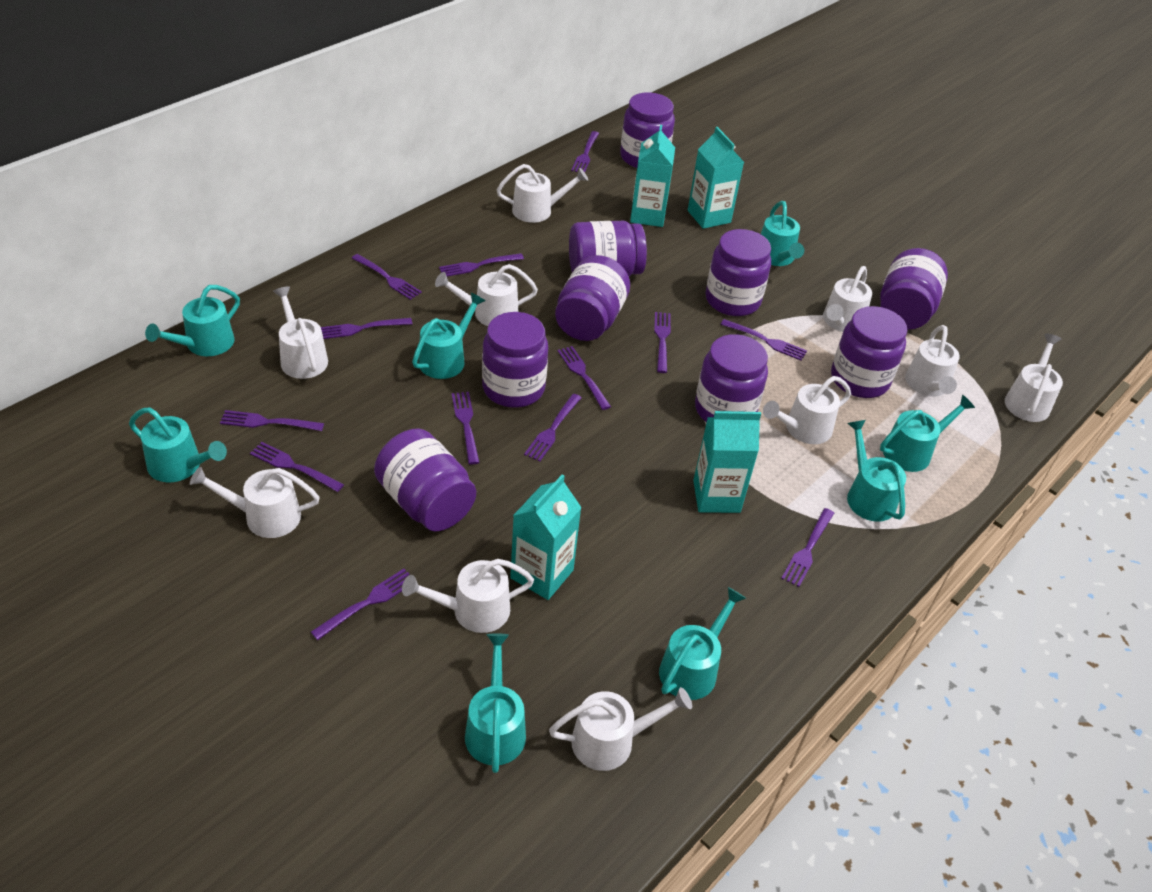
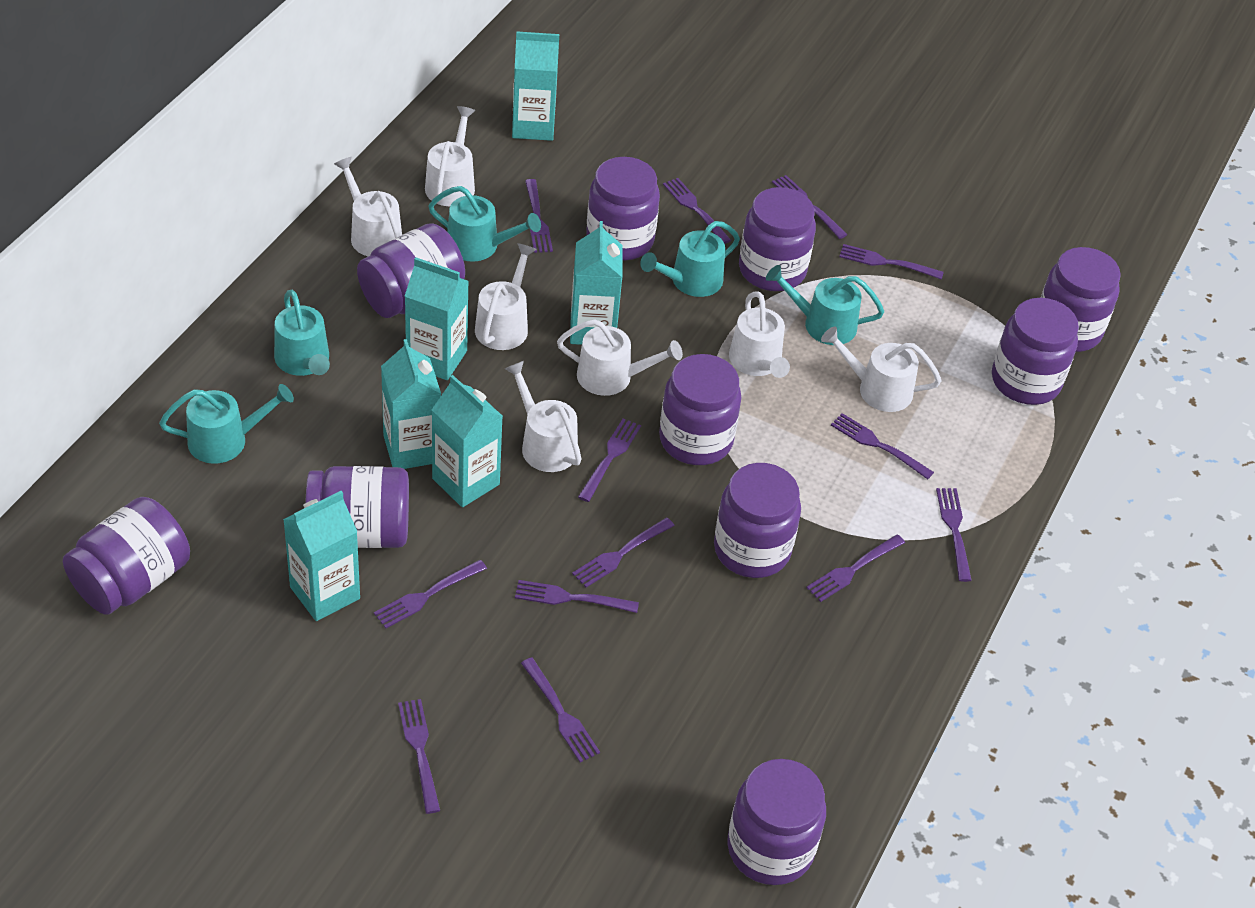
purple jar: 9 -> 10
turquoise carton: 4 -> 6
turquoise watering can: 8 -> 5
white watering can: 10 -> 7

